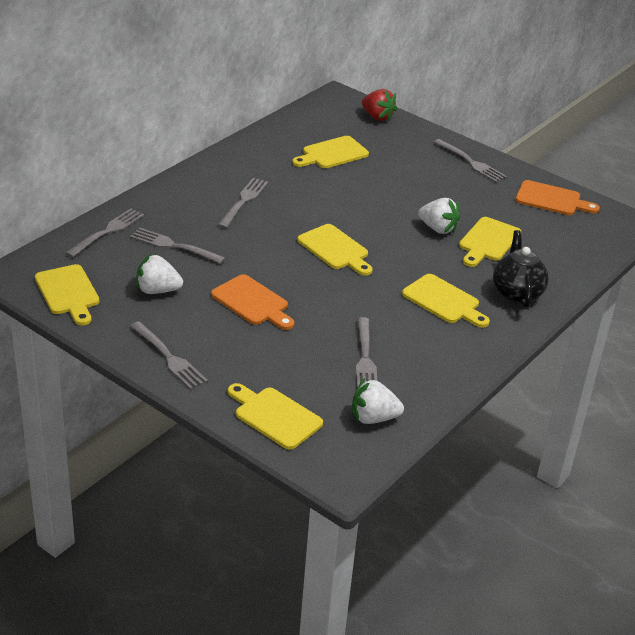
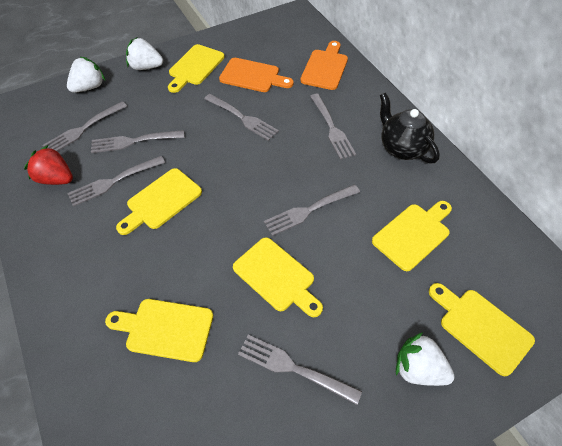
grey fork: 6 -> 7

